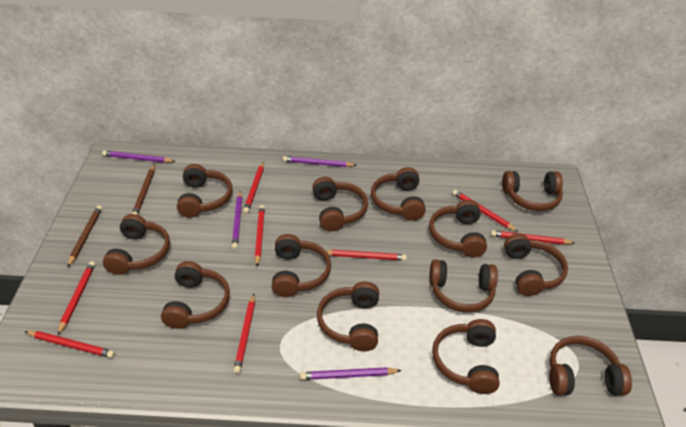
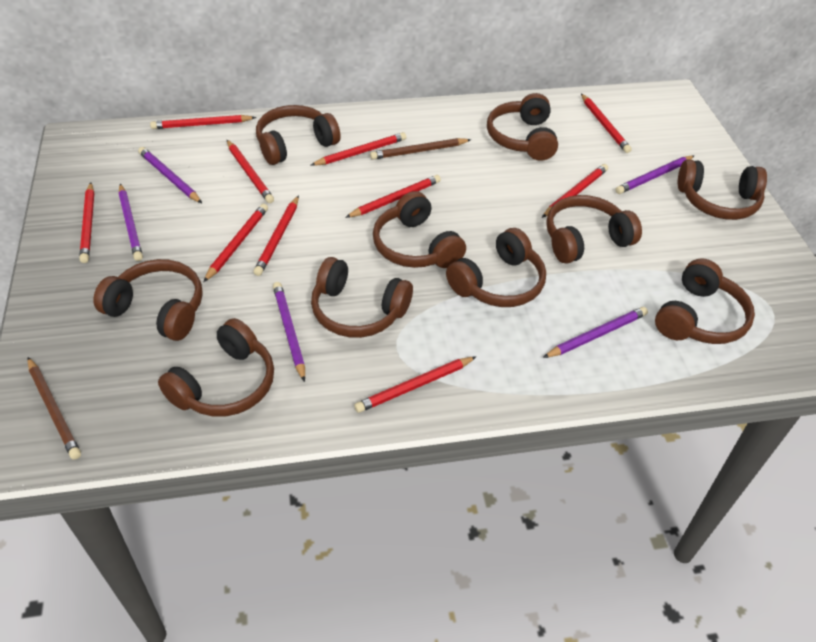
brown headphones: 13 -> 10
purple pencil: 4 -> 5
red pencil: 8 -> 10

